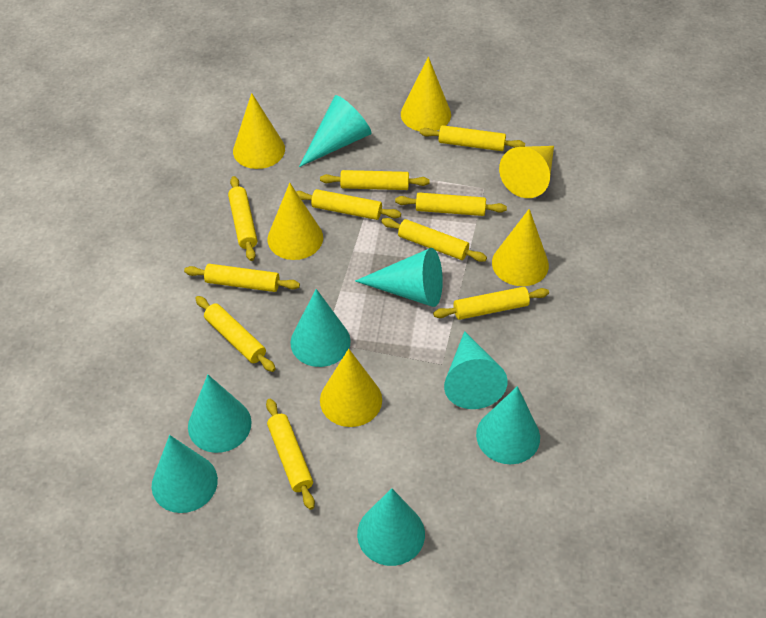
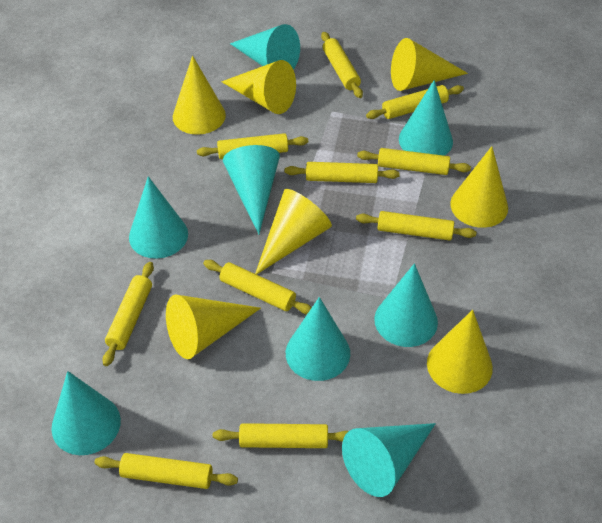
yellow cone: 6 -> 7

